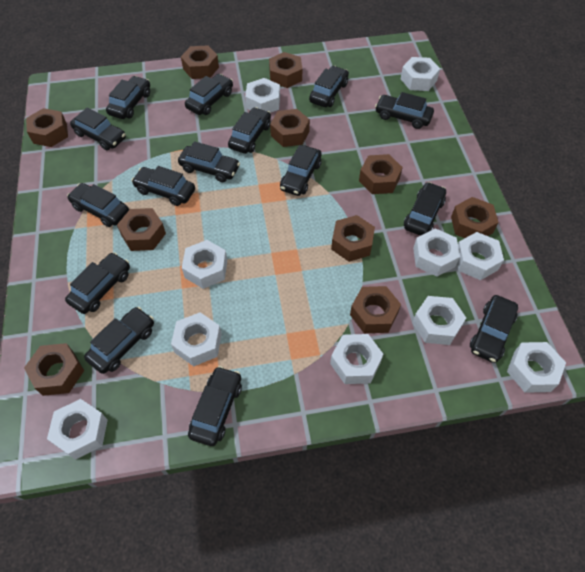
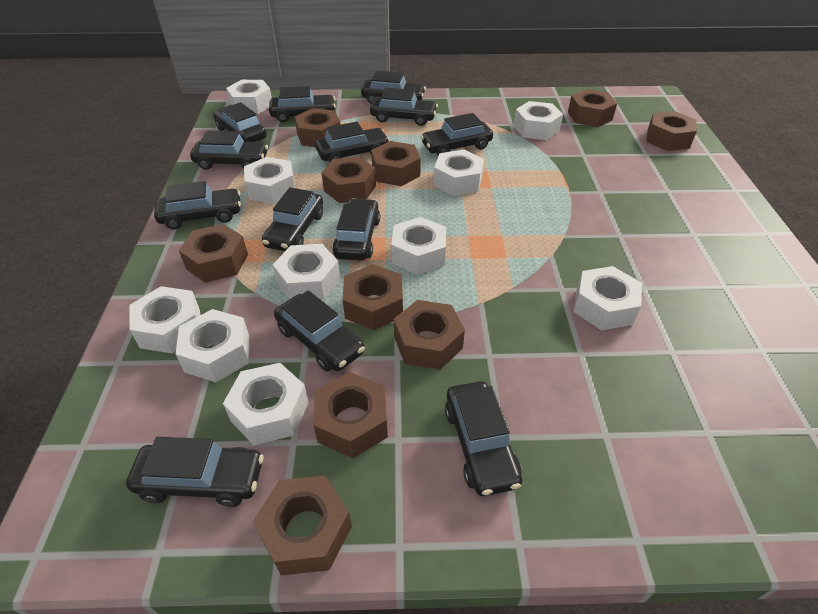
black car: 15 -> 13

